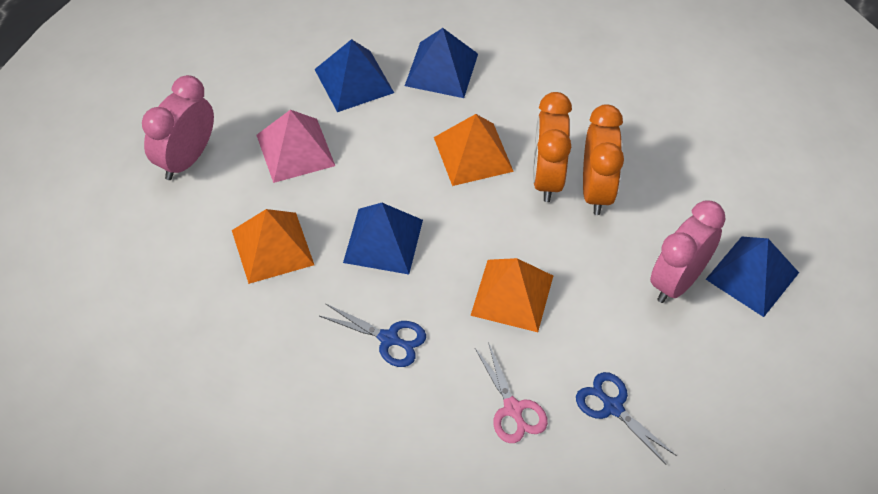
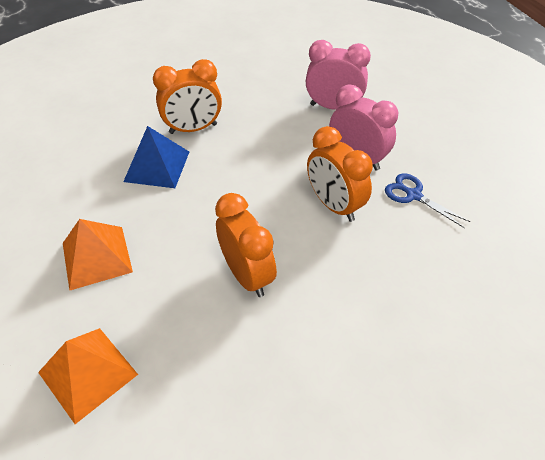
blue pyramid: 4 -> 1
blue scissors: 2 -> 1
orange clock: 2 -> 3
orange pyramid: 3 -> 2
pink pyramid: 1 -> 0
pink scissors: 1 -> 0

